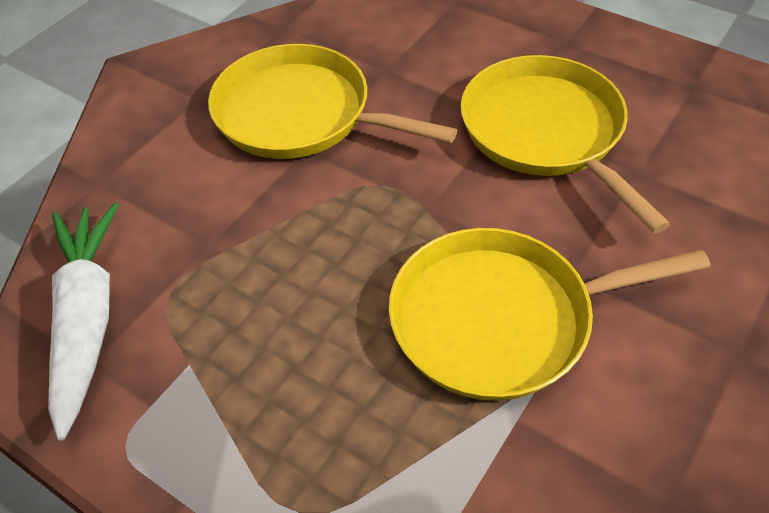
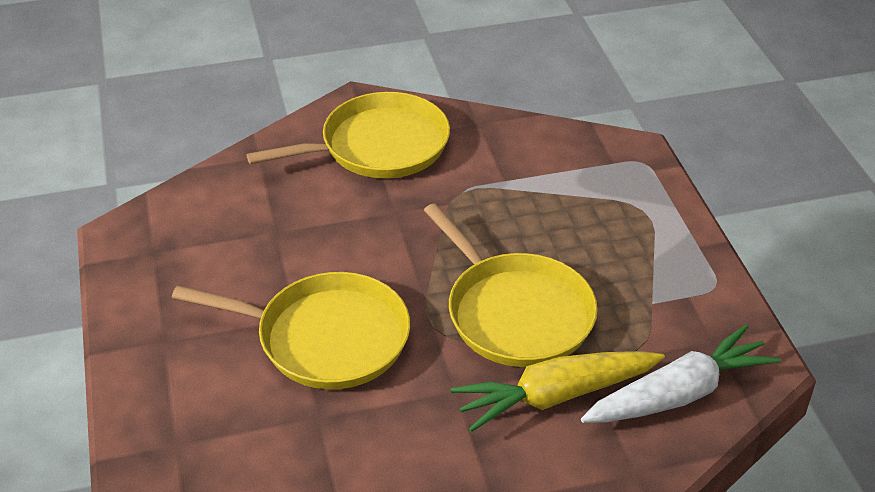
yellow carrot: 0 -> 1

